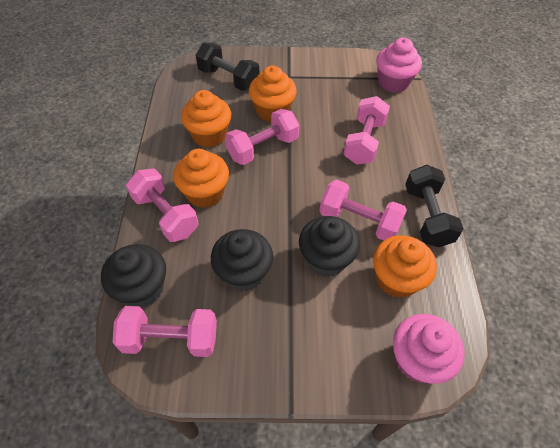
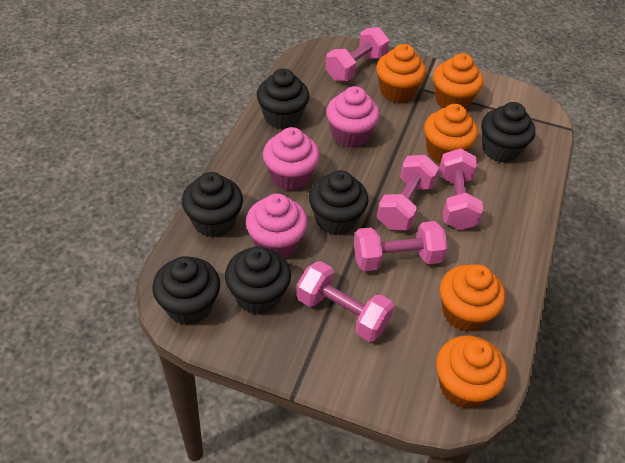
black cupcake: 3 -> 6
black dumbbell: 2 -> 0
orange cupcake: 4 -> 5
pink cupcake: 2 -> 3

